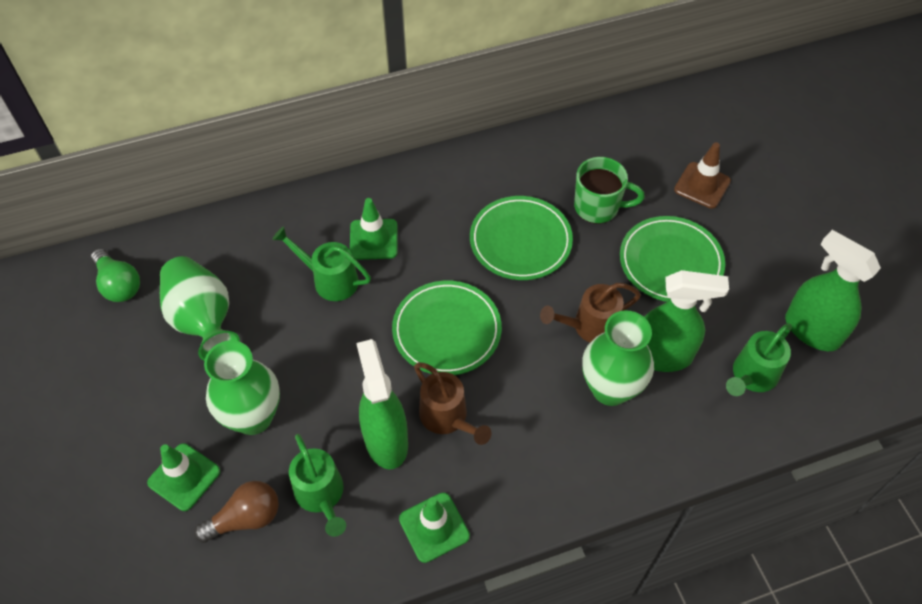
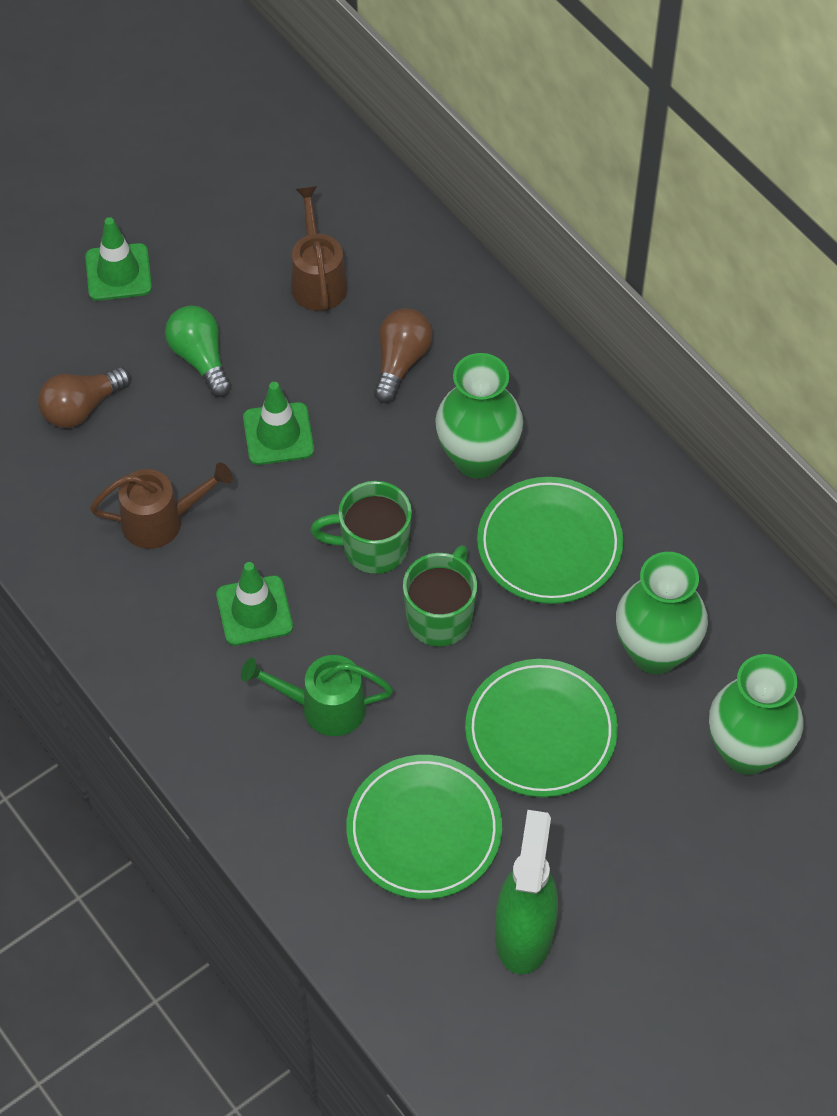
brown light bulb: 1 -> 2
brown traffic cone: 1 -> 0
green mug: 1 -> 2
green spray bottle: 3 -> 1
green watering can: 3 -> 1

